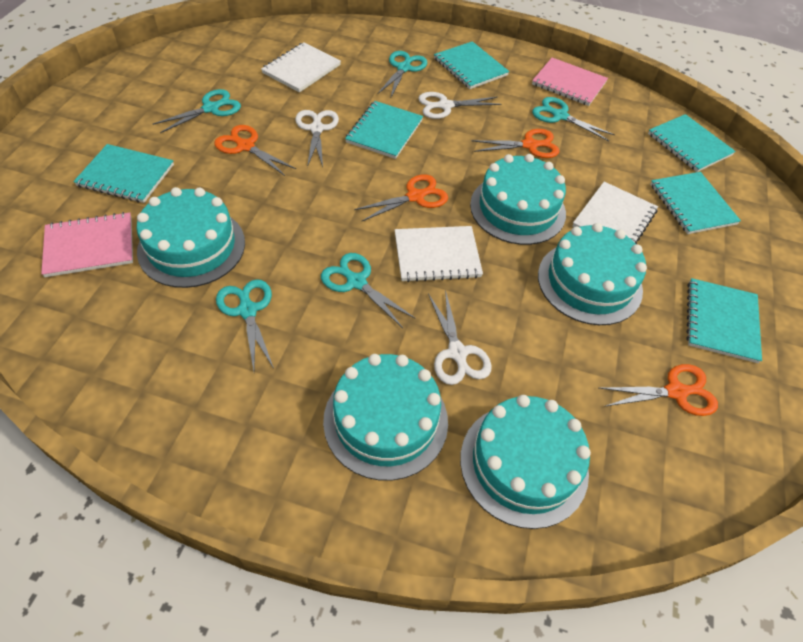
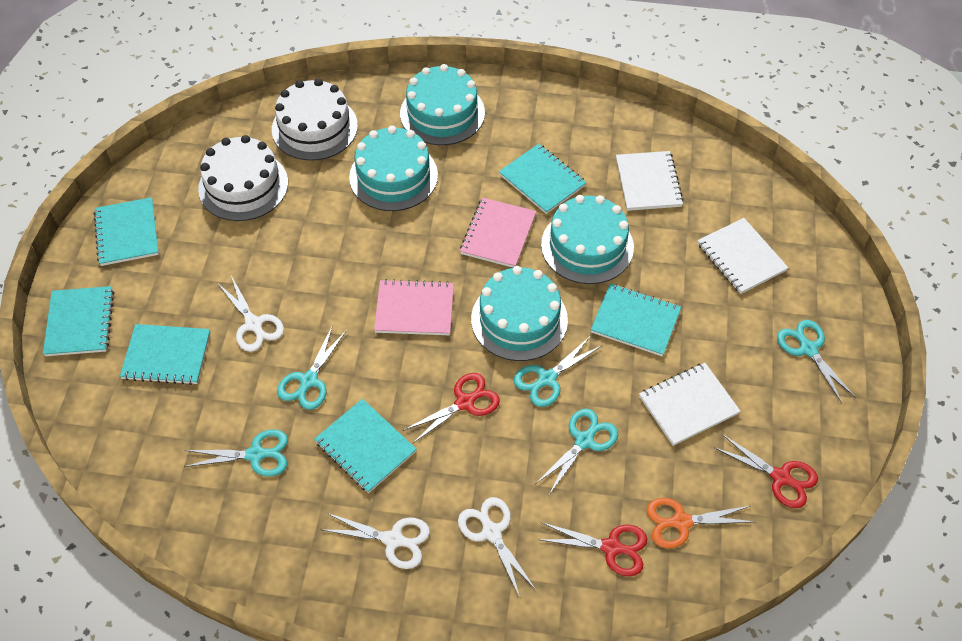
orange scissors: 4 -> 1
red scissors: 0 -> 3
turquoise cake: 5 -> 4
white cake: 0 -> 2

